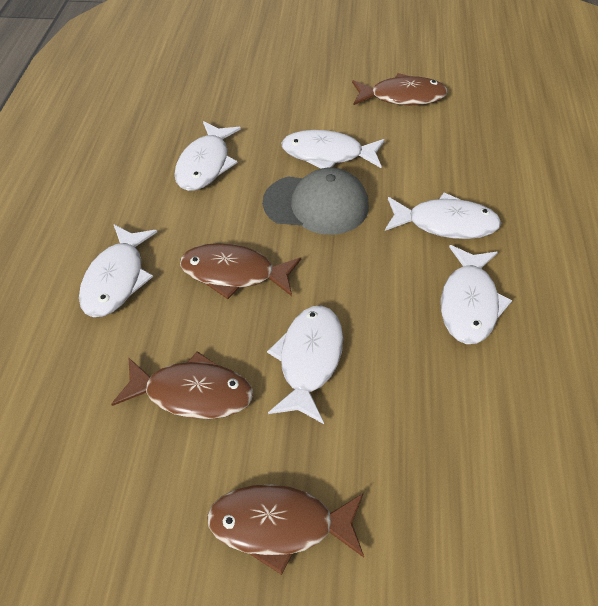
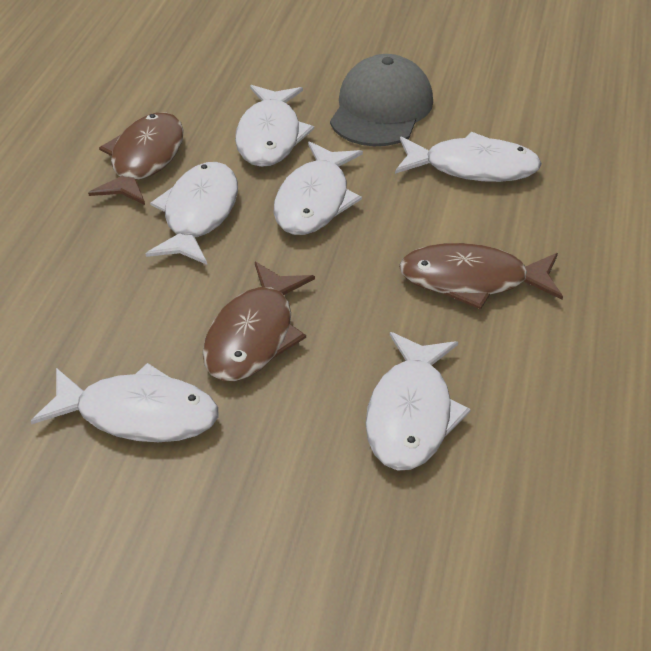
brown fish: 4 -> 3

